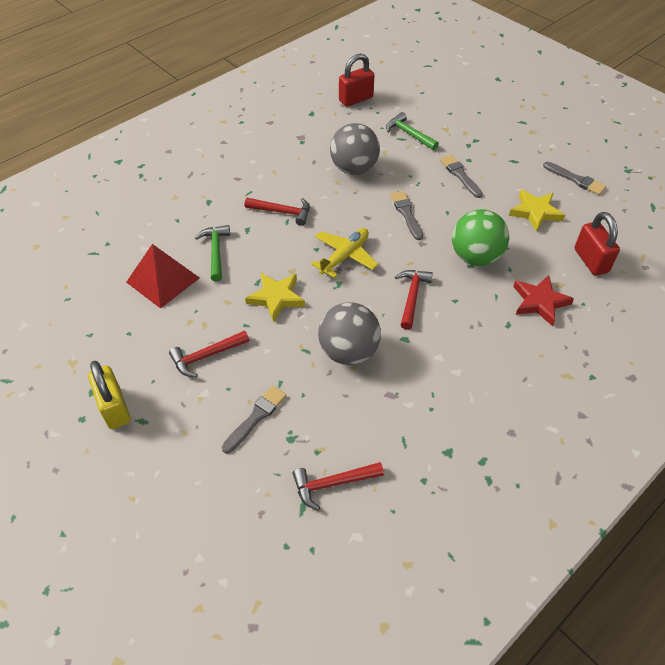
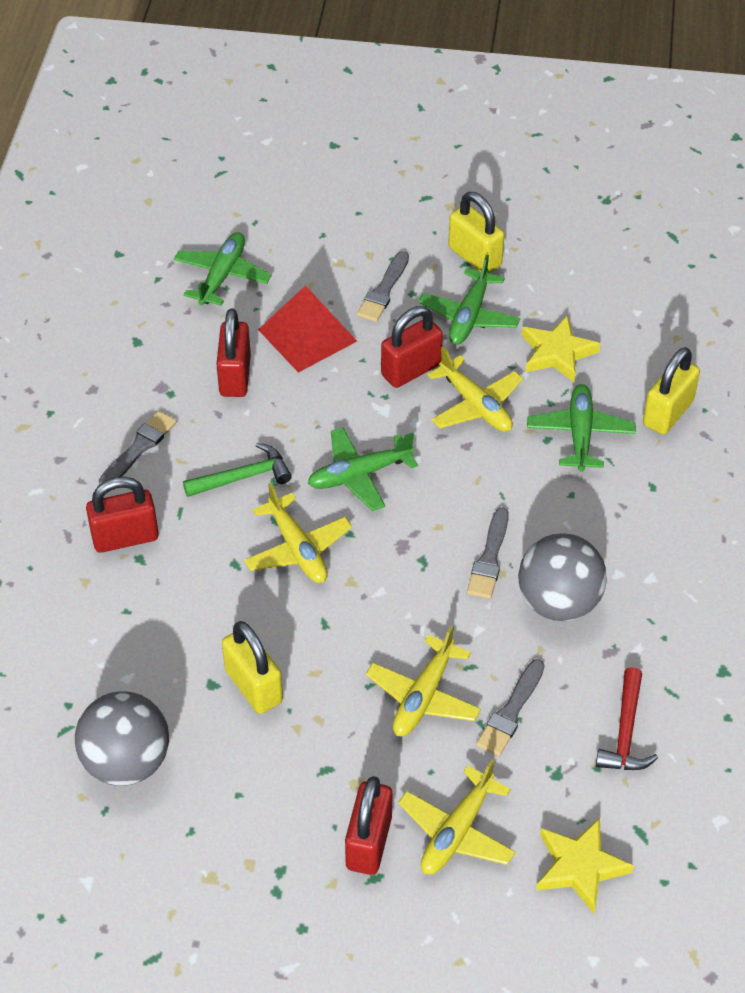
green ball: 1 -> 0
green hammer: 2 -> 1
green plane: 0 -> 4
red hammer: 4 -> 1
red padlock: 2 -> 4
red star: 1 -> 0
yellow padlock: 1 -> 3
yellow plane: 1 -> 4

